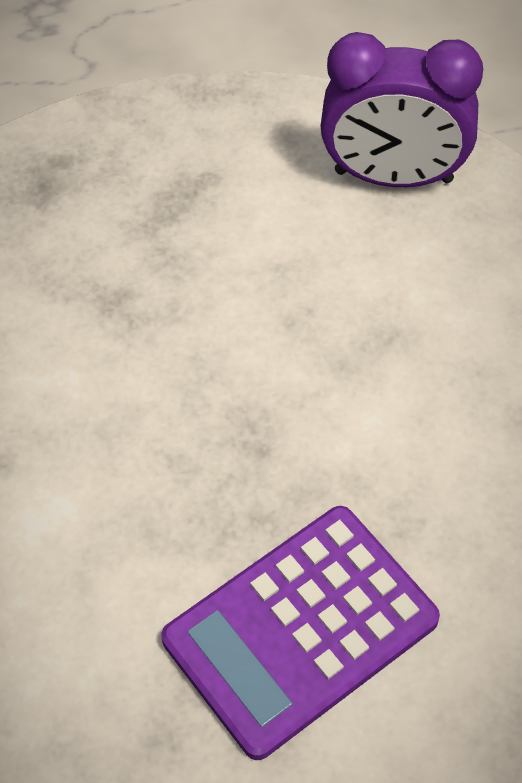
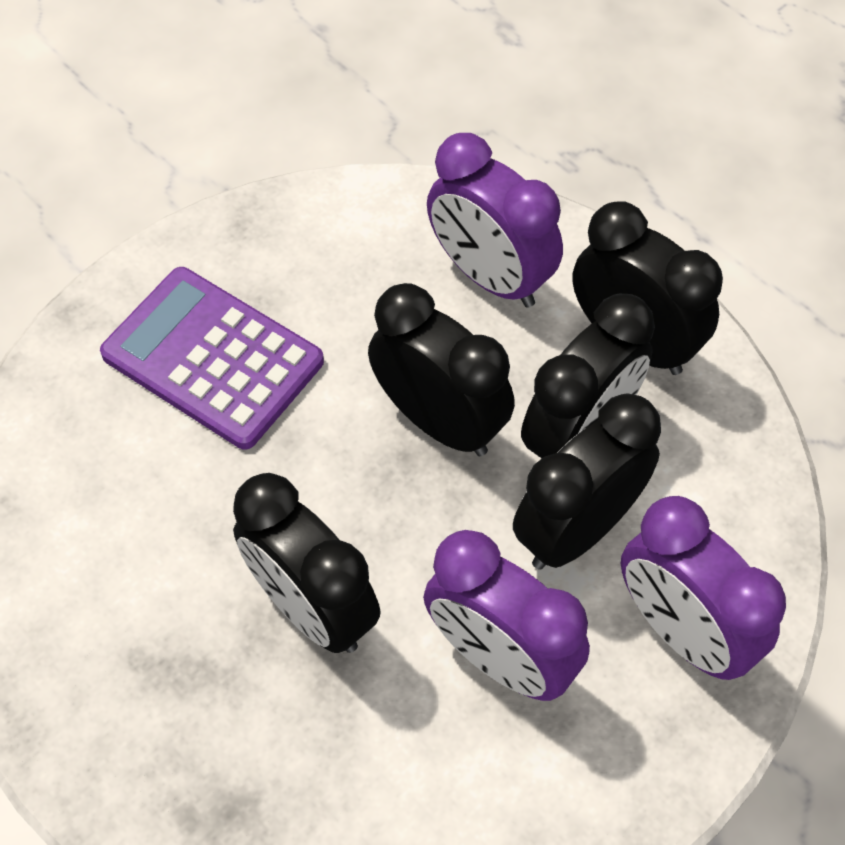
black clock: 0 -> 5
purple clock: 1 -> 3

